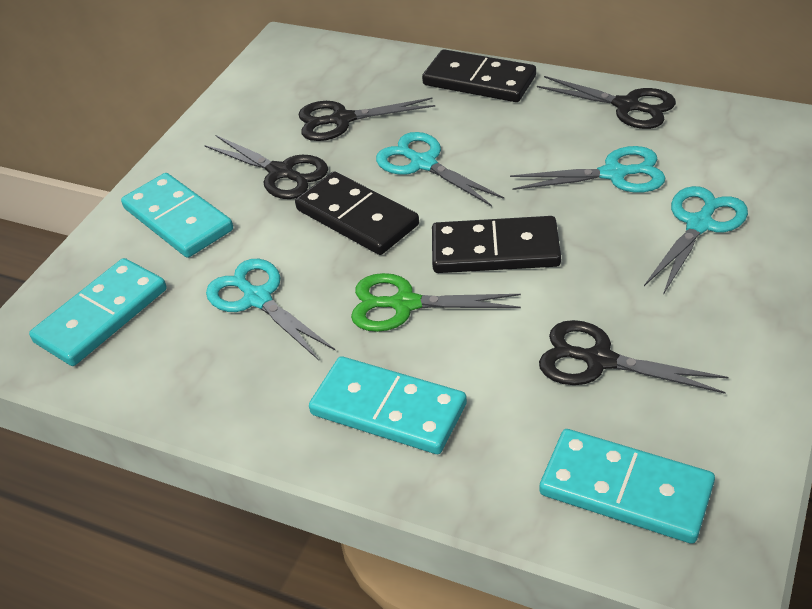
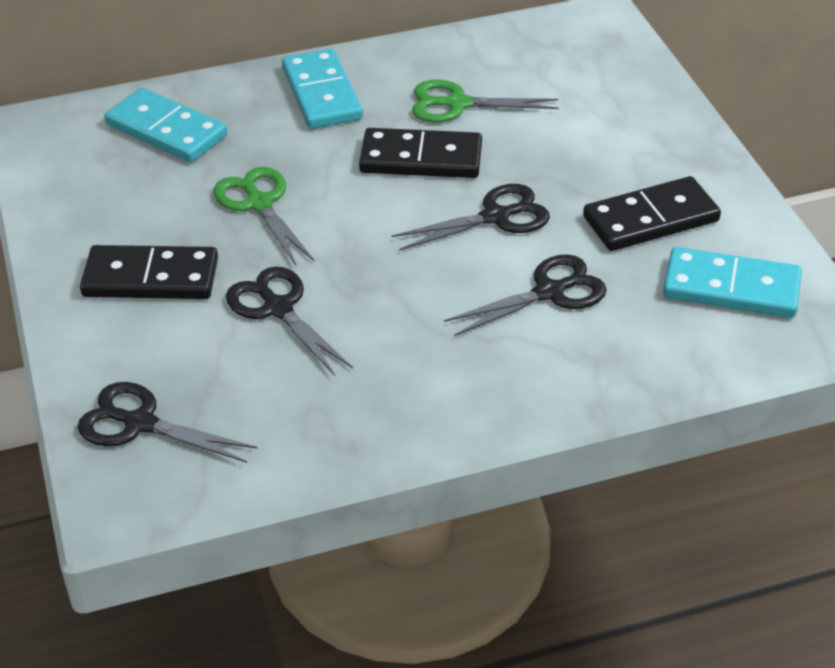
green scissors: 1 -> 2
turquoise domino: 4 -> 3
turquoise scissors: 4 -> 0

